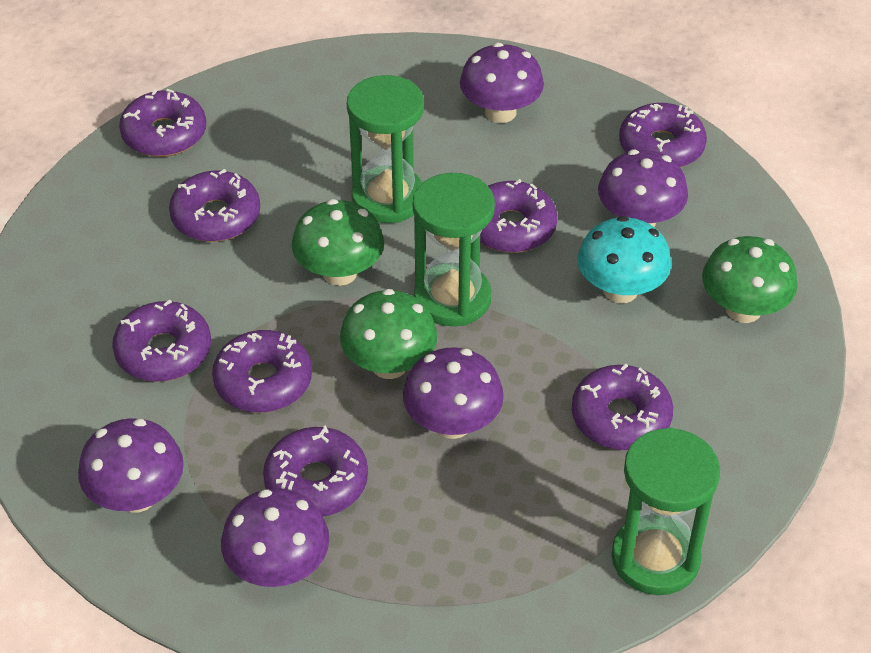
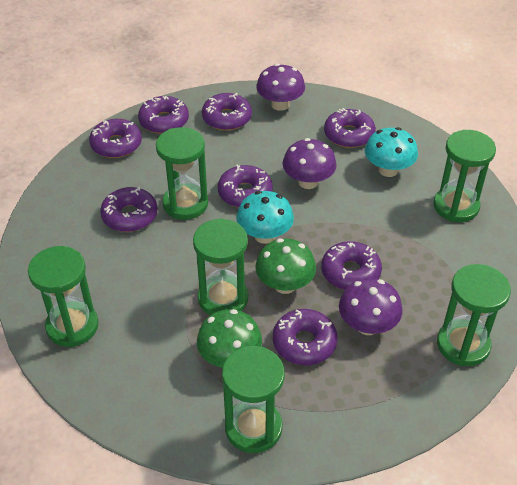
green hourglass: 3 -> 6
green mushroom: 3 -> 2
purple mushroom: 5 -> 3
turquoise mushroom: 1 -> 2

